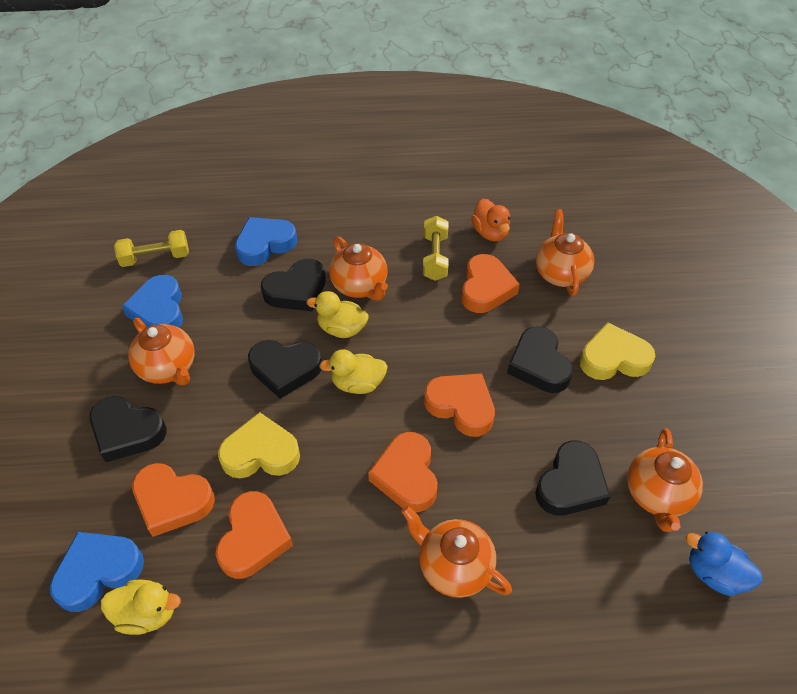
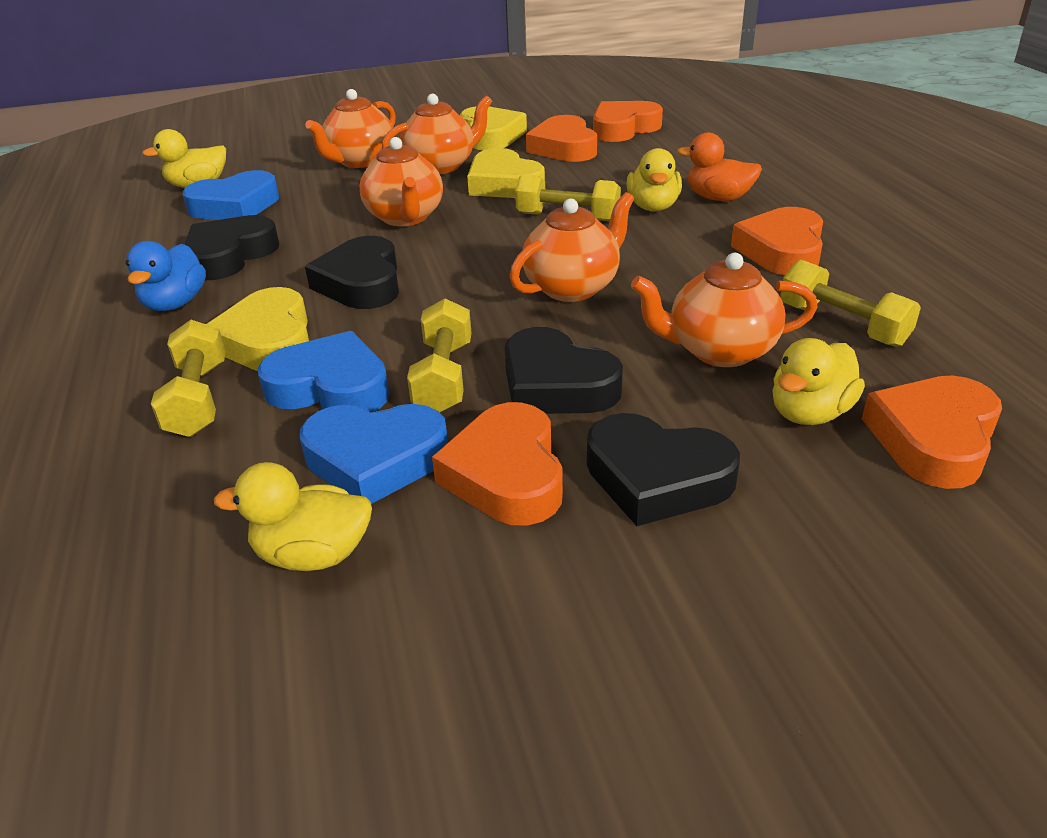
black heart: 5 -> 4
yellow duck: 3 -> 4
yellow dumbbell: 2 -> 4
yellow heart: 2 -> 3

